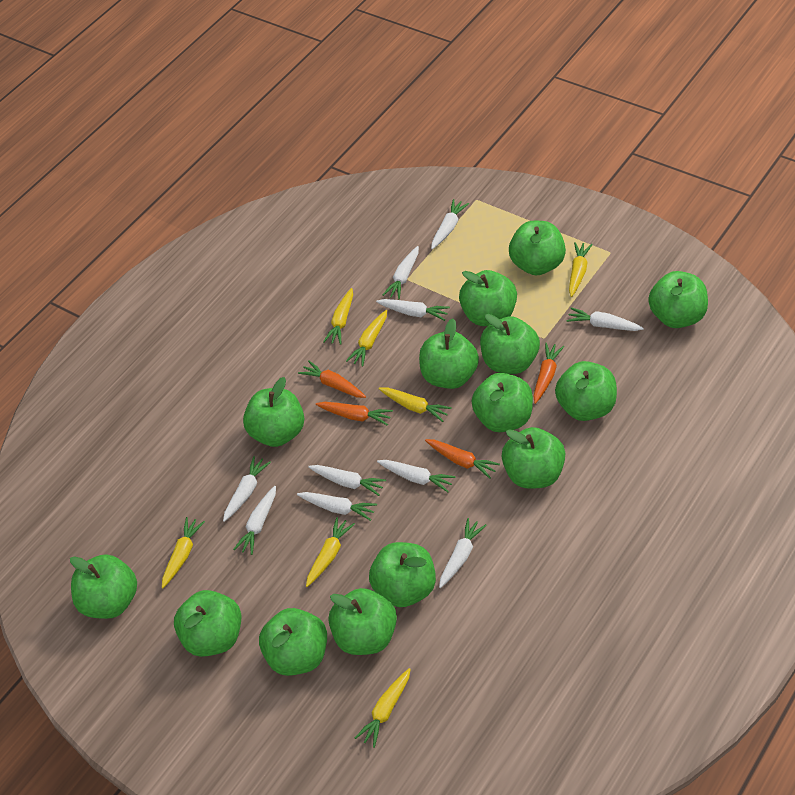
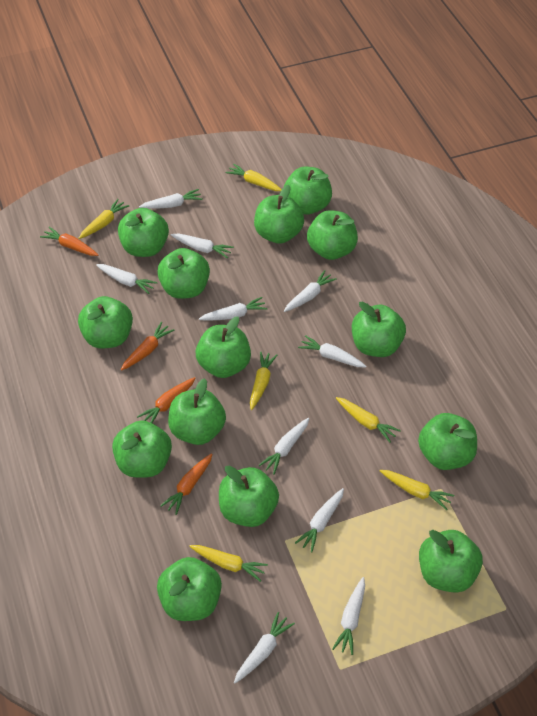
yellow carrot: 7 -> 6

